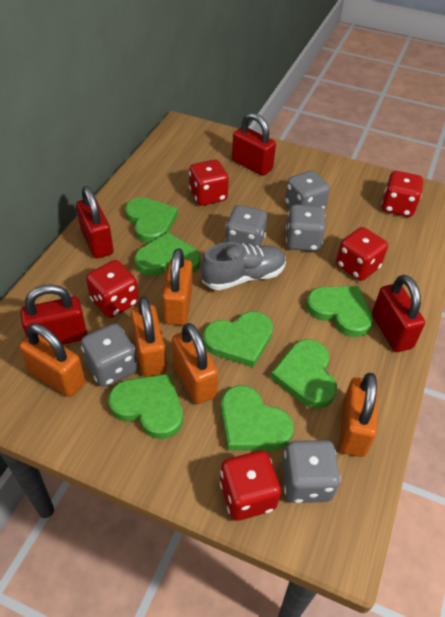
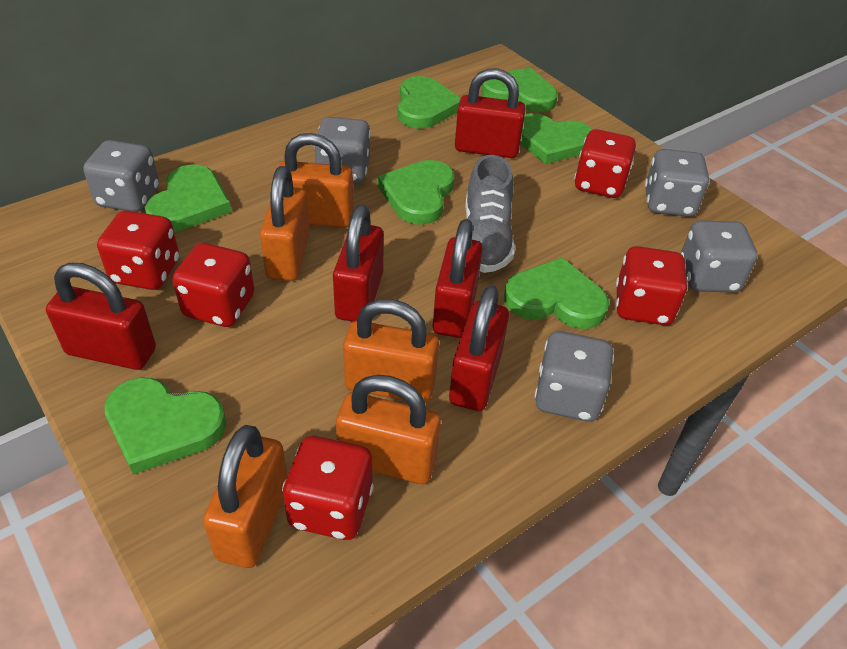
red padlock: 4 -> 5

